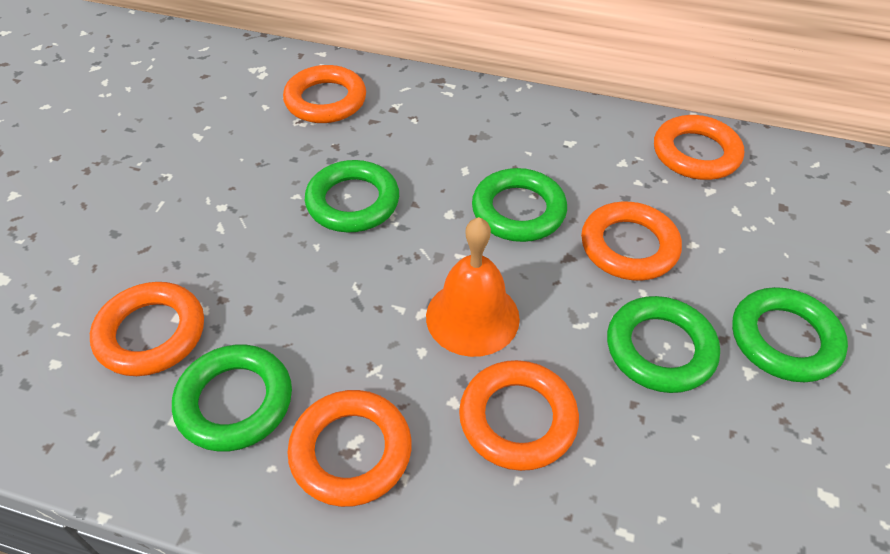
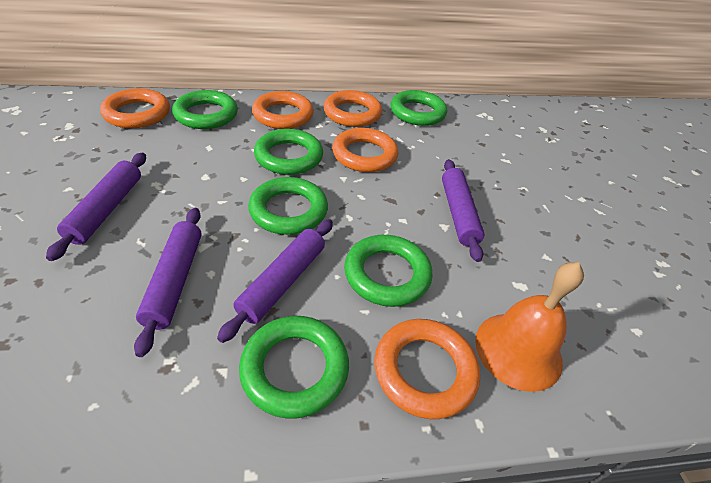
green ring: 5 -> 6
orange ring: 6 -> 5
purple rolling pin: 0 -> 4

